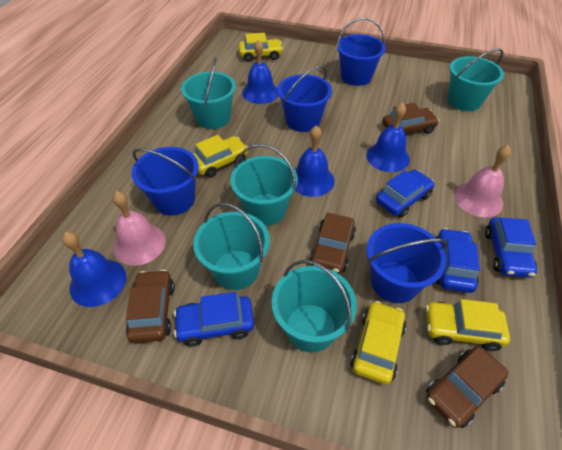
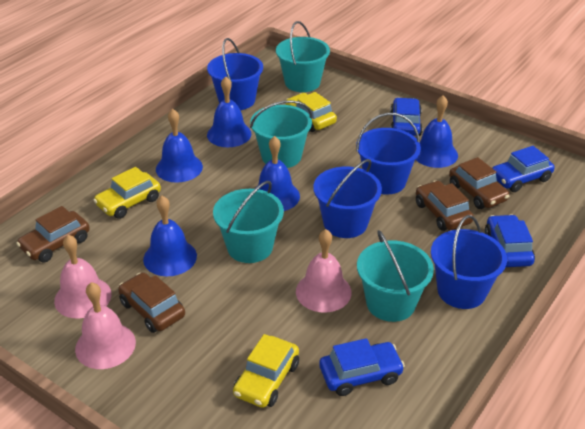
blue bell: 4 -> 5
pink bell: 2 -> 3
turquoise bucket: 5 -> 4
yellow car: 4 -> 3

